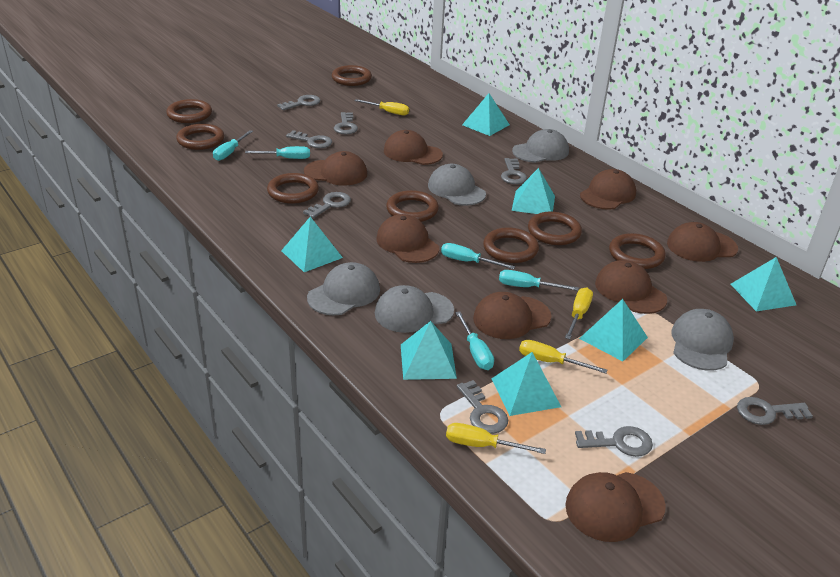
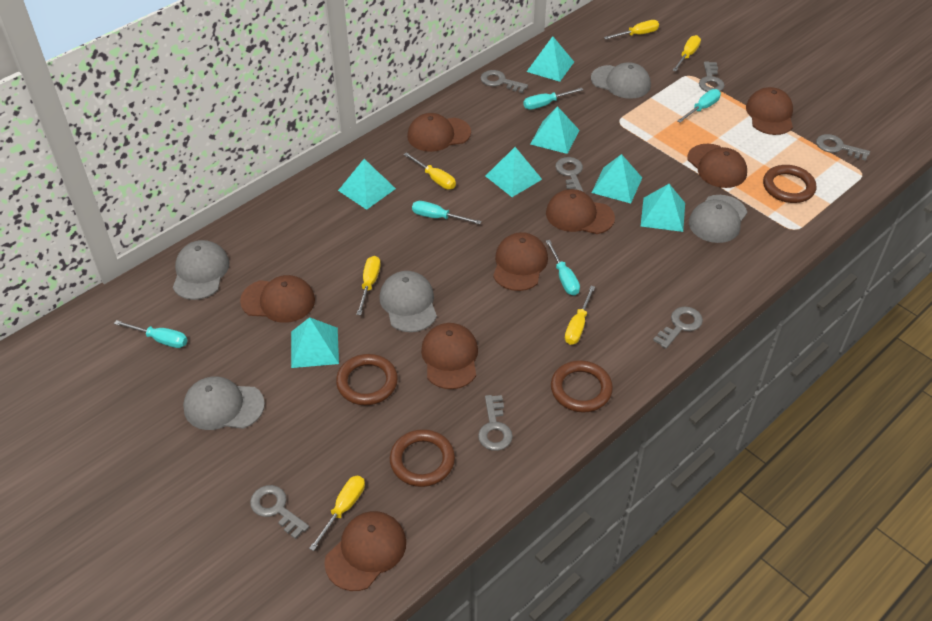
brown ring: 8 -> 4
grey key: 8 -> 7
yellow screwdriver: 4 -> 6

